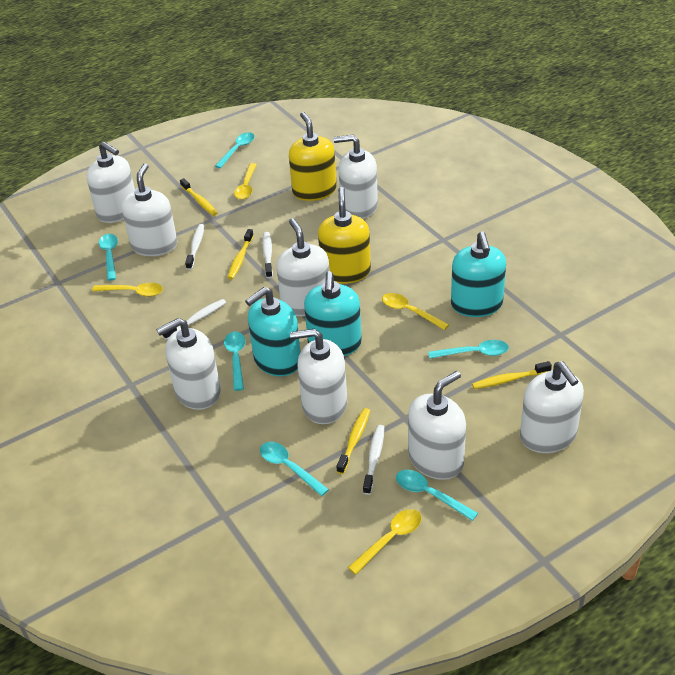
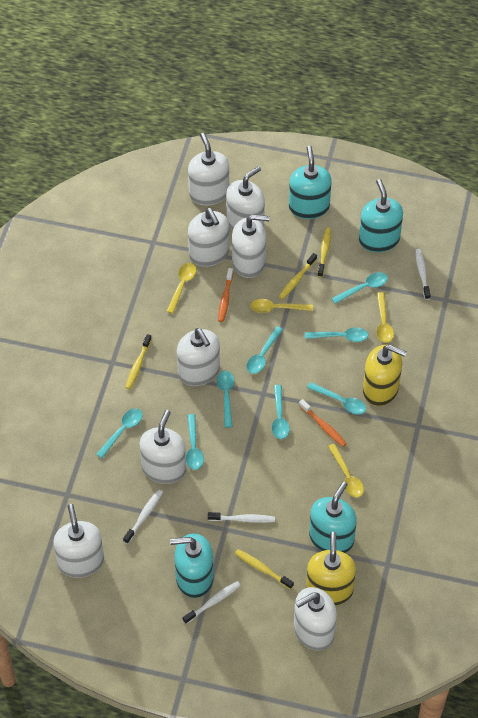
orange toothbrush: 0 -> 2
turquoise soap dispenser: 3 -> 4
turquoise spoon: 6 -> 8

